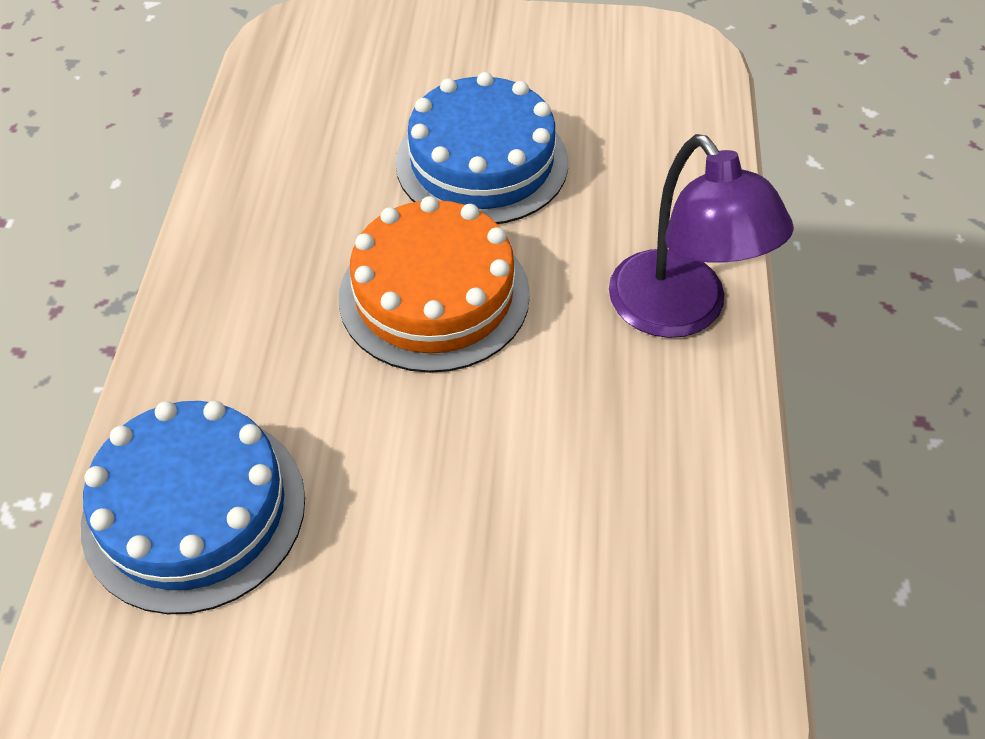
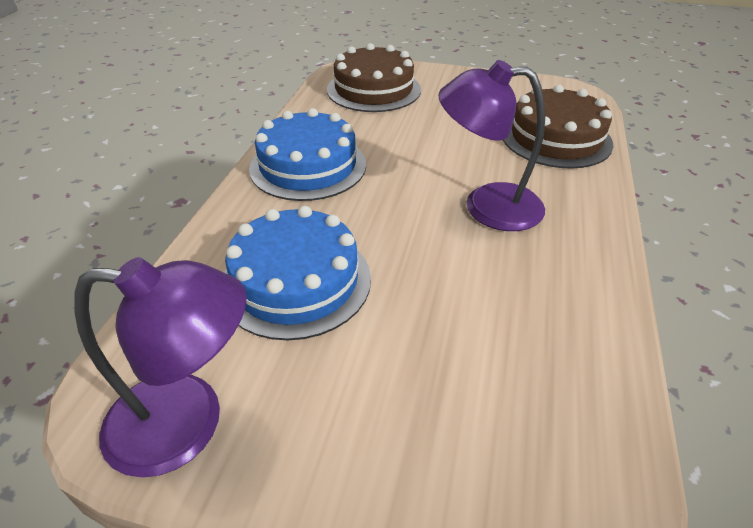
brown cake: 0 -> 2
orange cake: 1 -> 0
purple lamp: 1 -> 2

